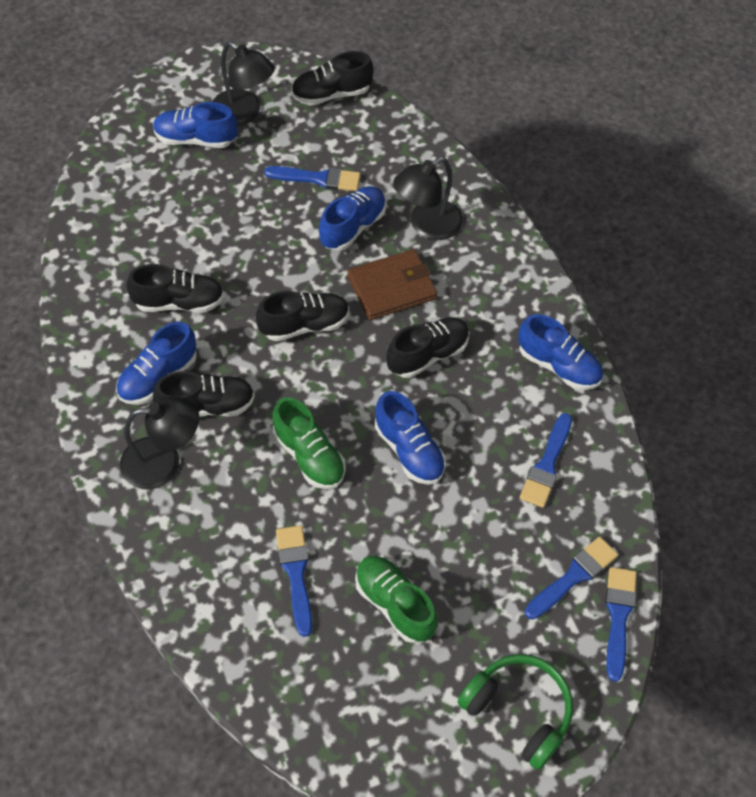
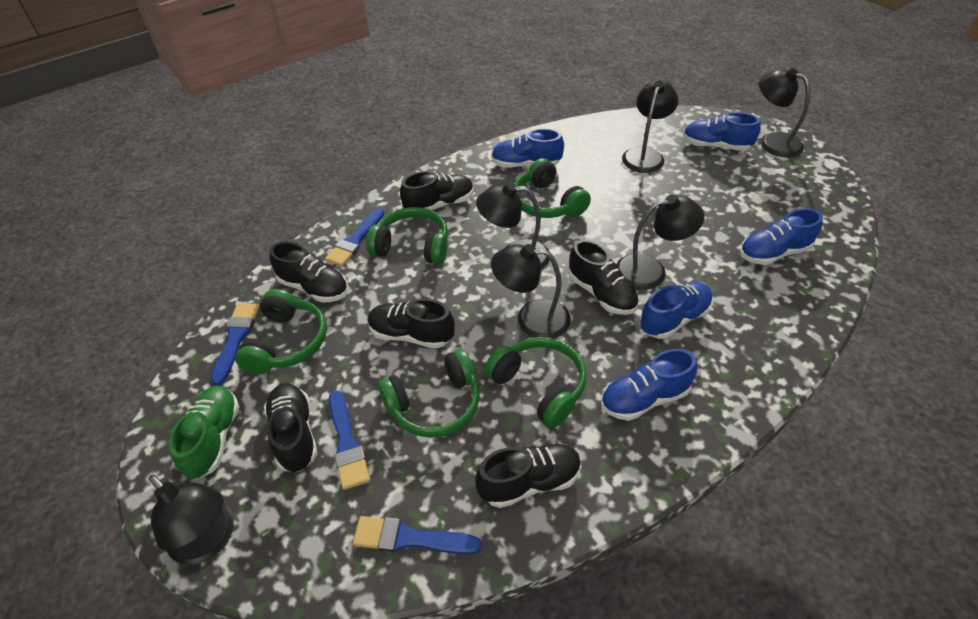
black lamp: 3 -> 6
black shoe: 5 -> 6
blue brush: 5 -> 4
brown wallet: 1 -> 0
green headphones: 1 -> 5
green shoe: 2 -> 1

